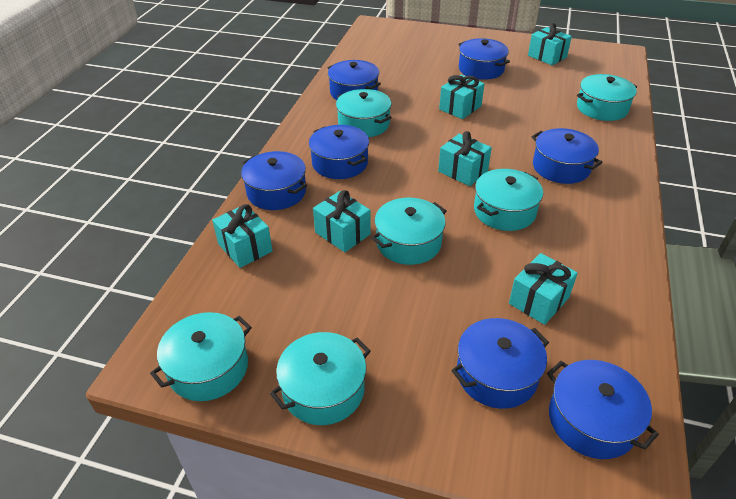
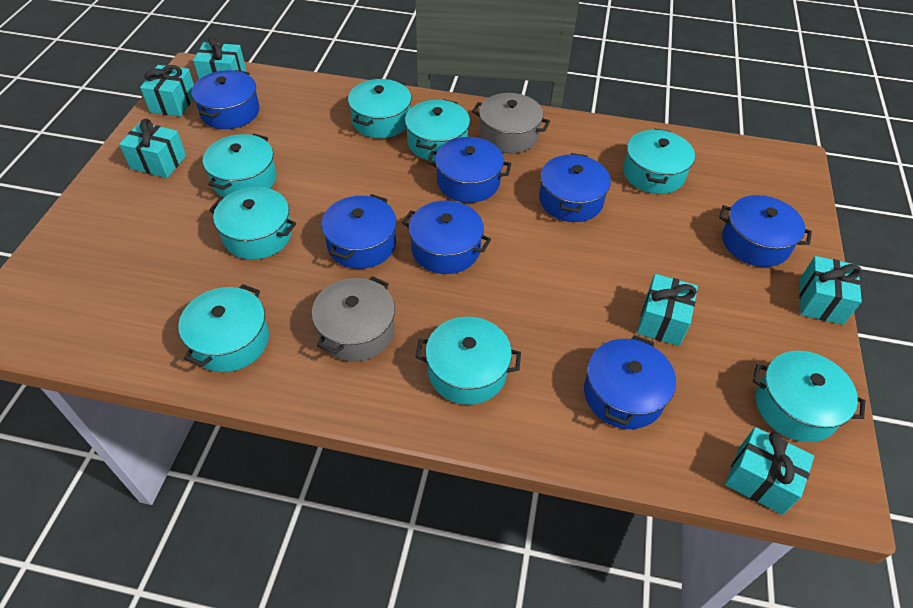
grey pot: 0 -> 2
turquoise pot: 6 -> 8

